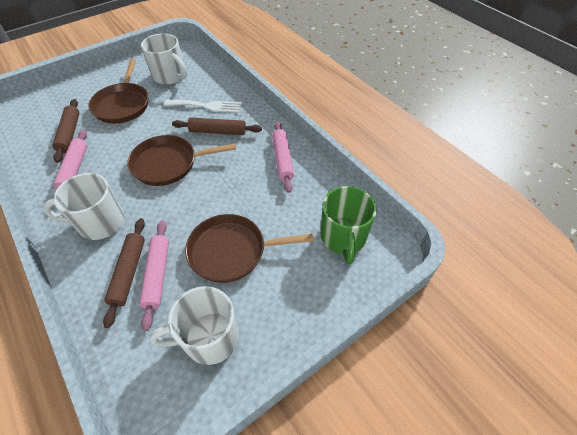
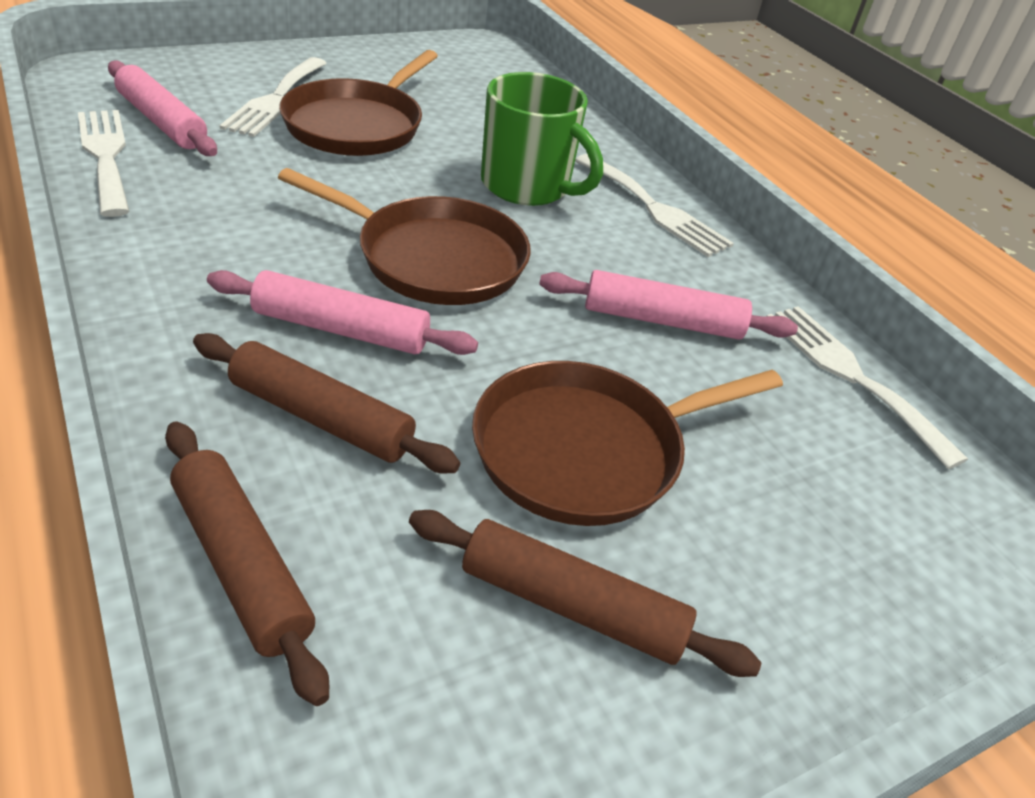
white fork: 1 -> 4
white mug: 3 -> 0

